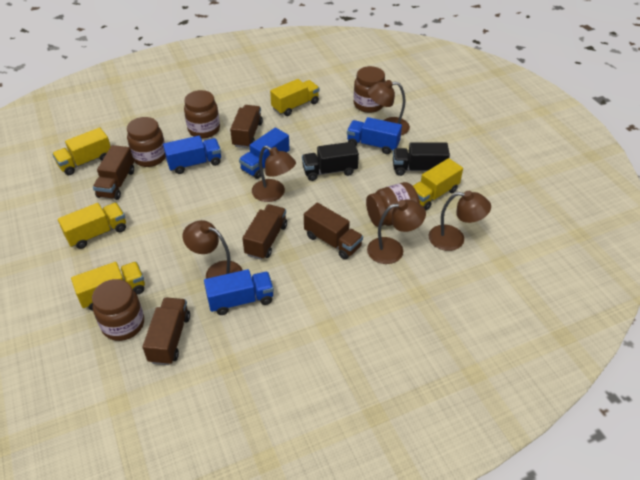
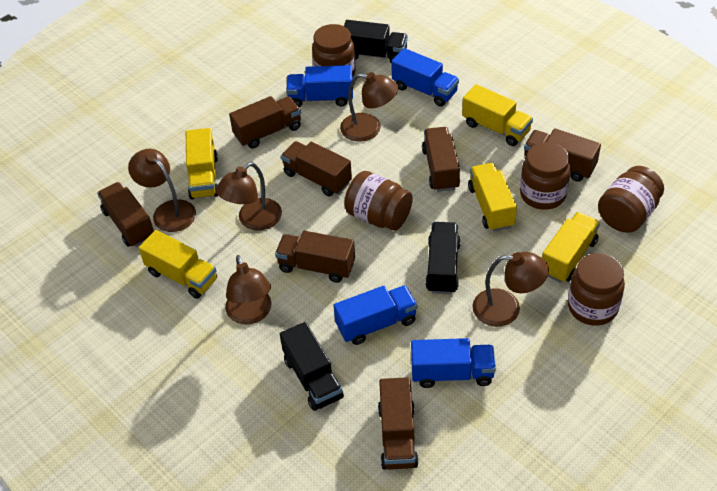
black truck: 2 -> 3
brown truck: 5 -> 7

